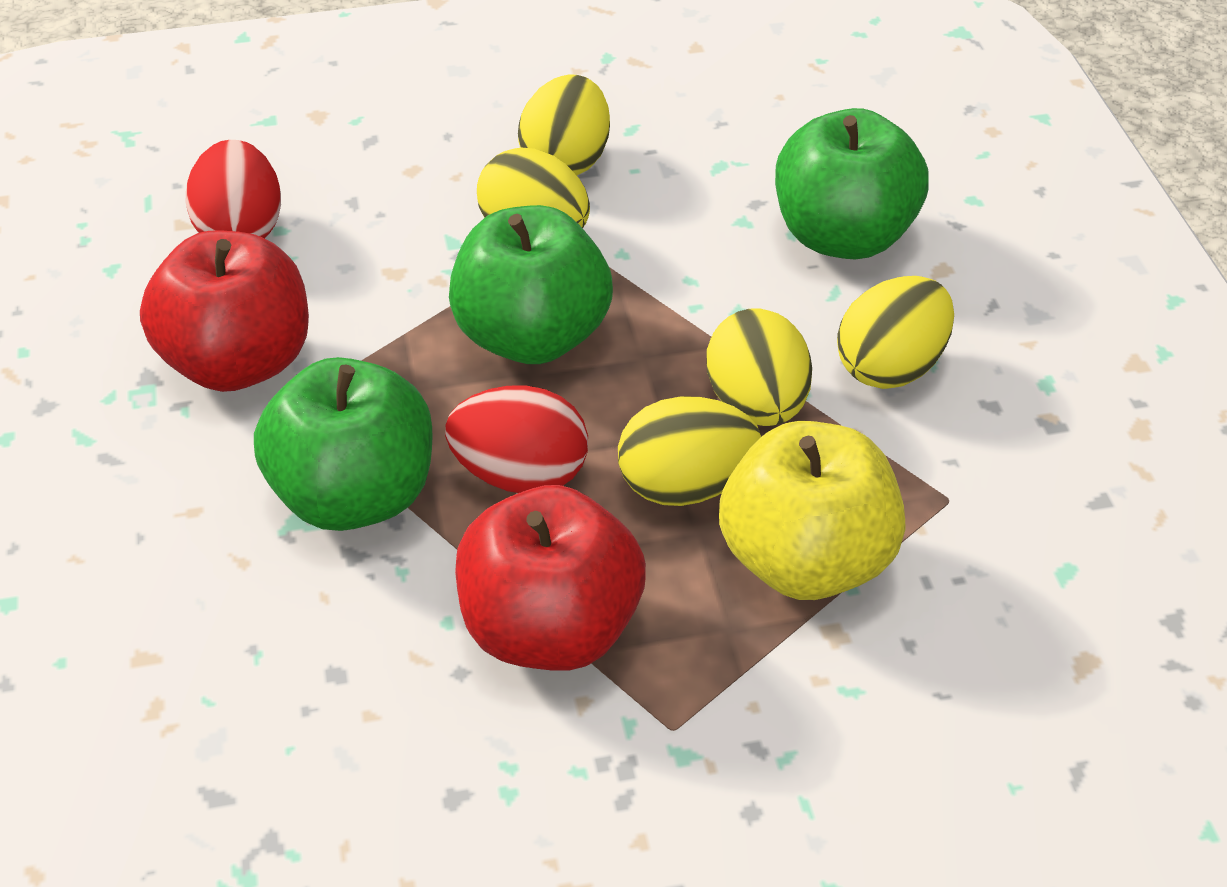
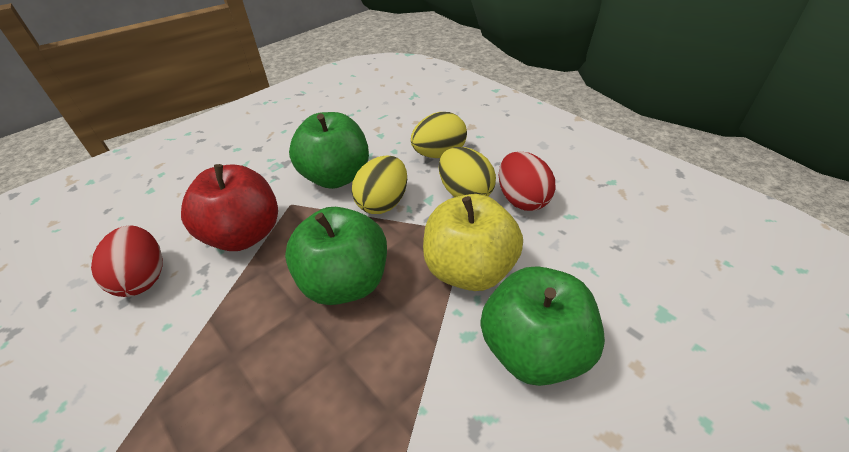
red apple: 2 -> 1
yellow egg: 5 -> 3

